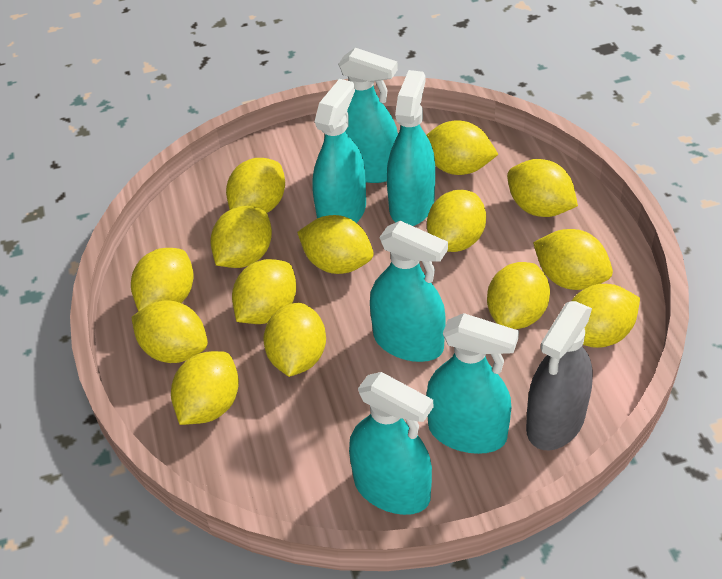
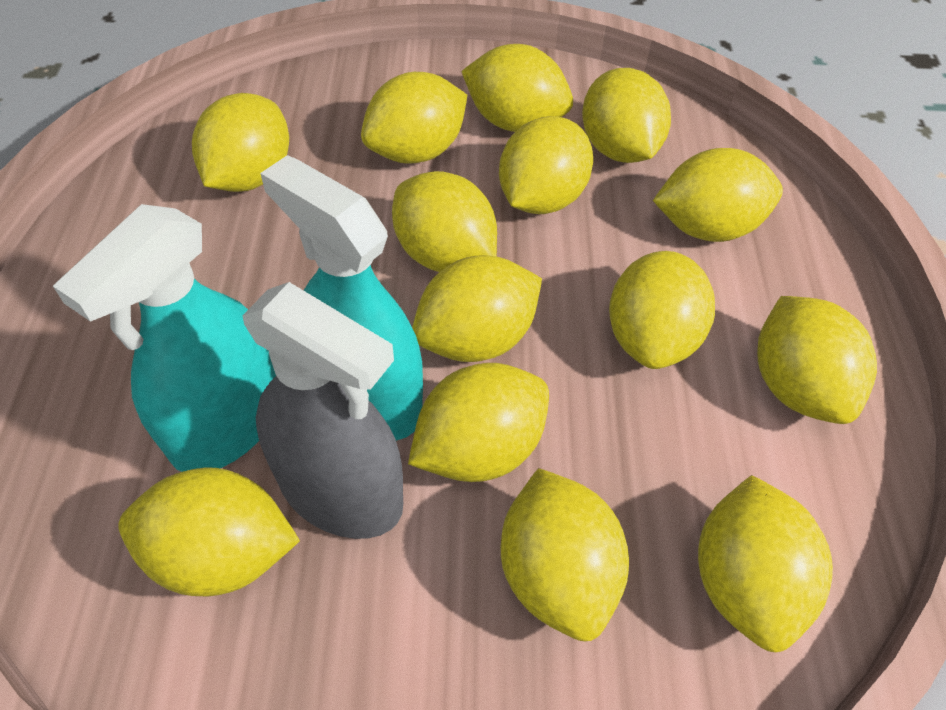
turquoise spray bottle: 6 -> 2

